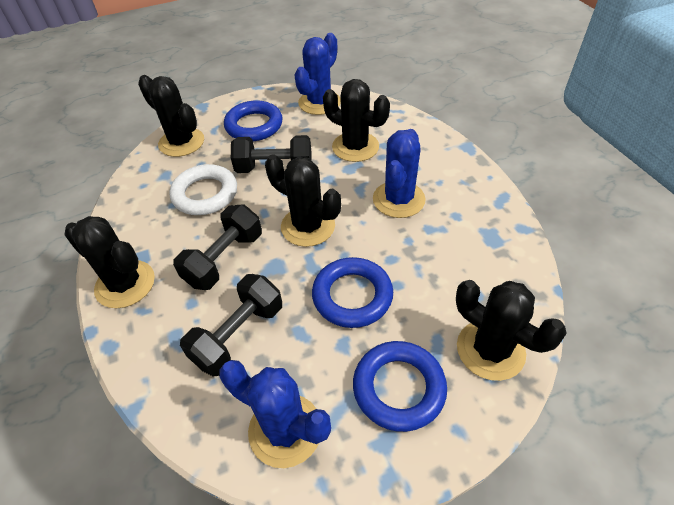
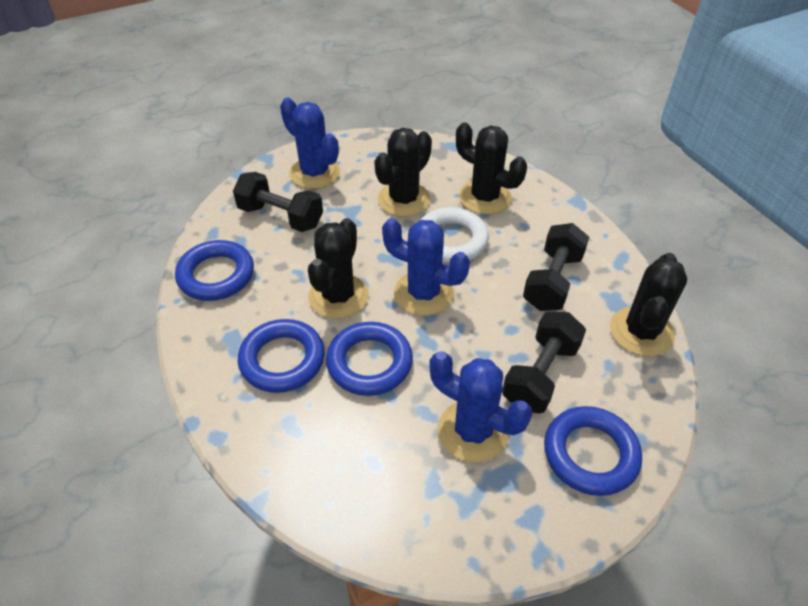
black cactus: 5 -> 4
blue ring: 3 -> 4

